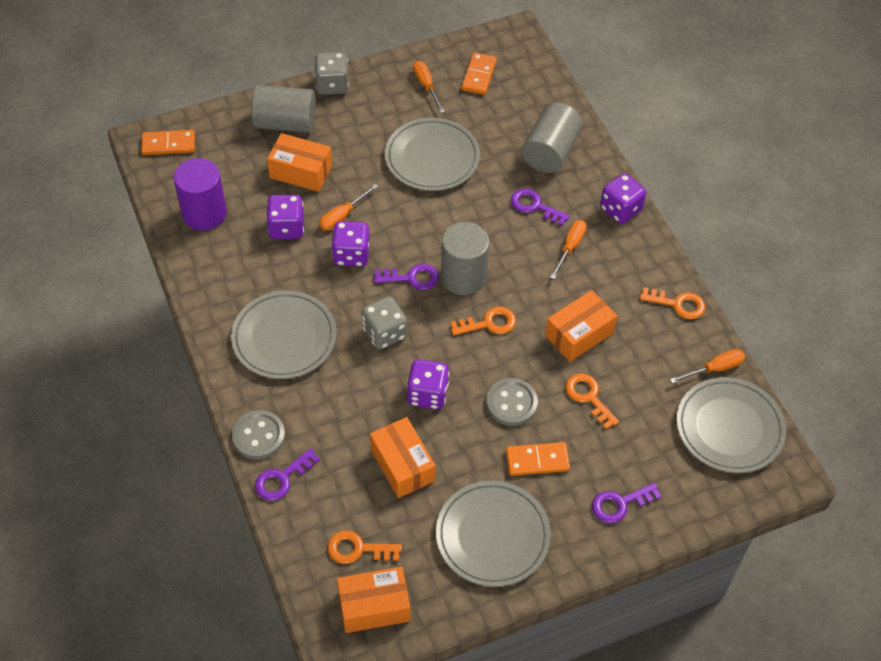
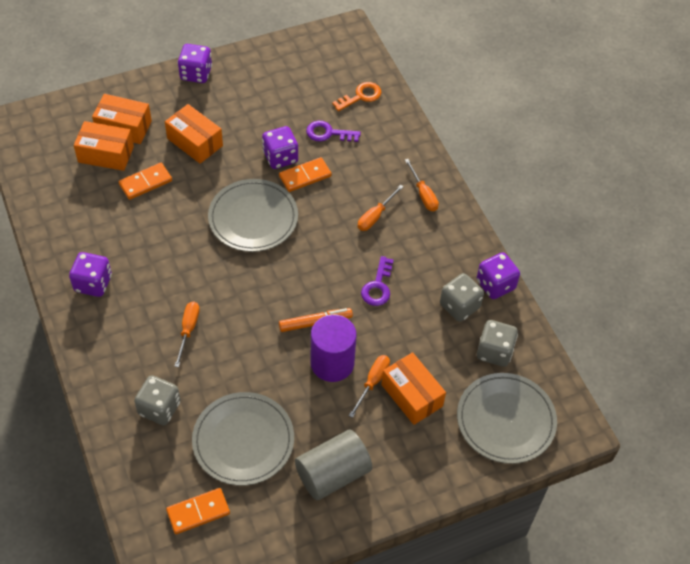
grey button: 2 -> 0
grey cylinder: 3 -> 1
grey dice: 2 -> 3
grey plate: 4 -> 3
orange key: 4 -> 1
orange marker: 0 -> 1
purple key: 4 -> 2

